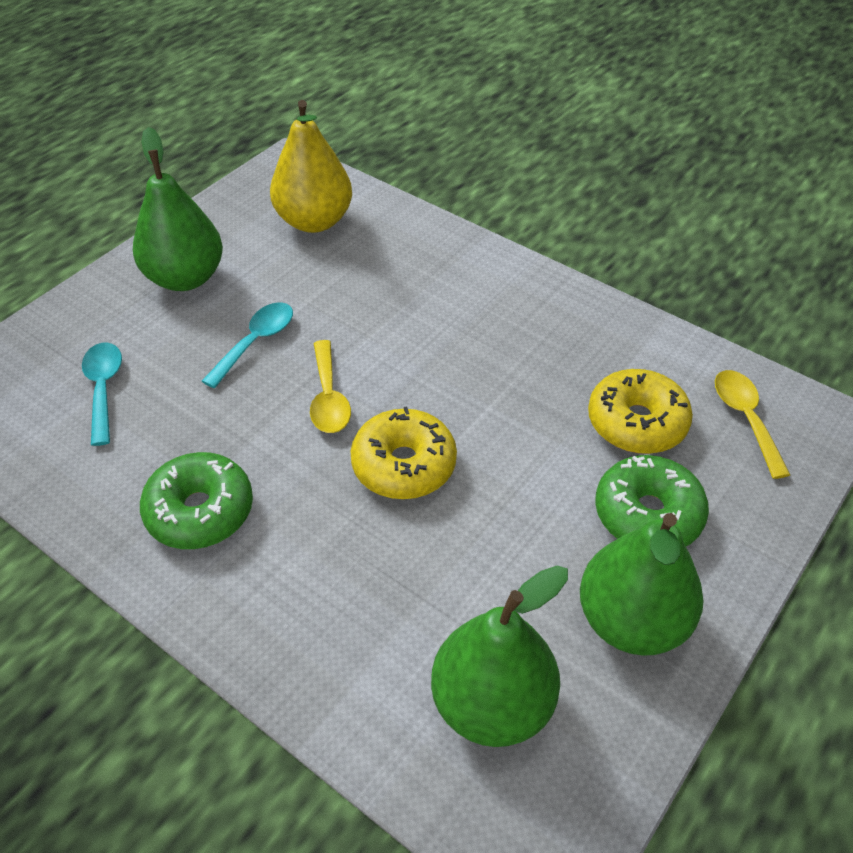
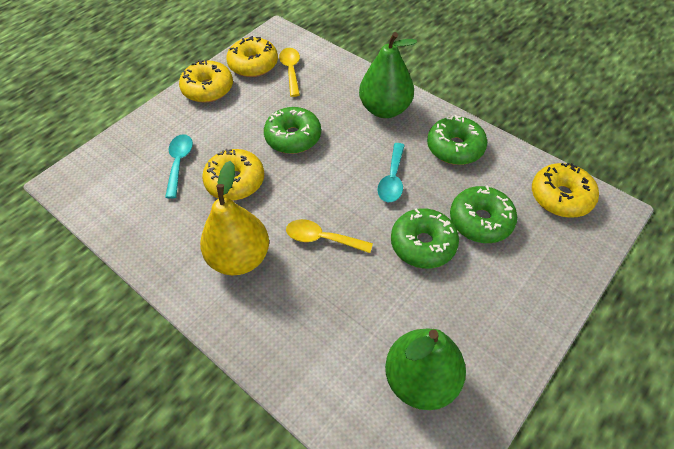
green donut: 2 -> 4
green pear: 3 -> 2
yellow donut: 2 -> 4

